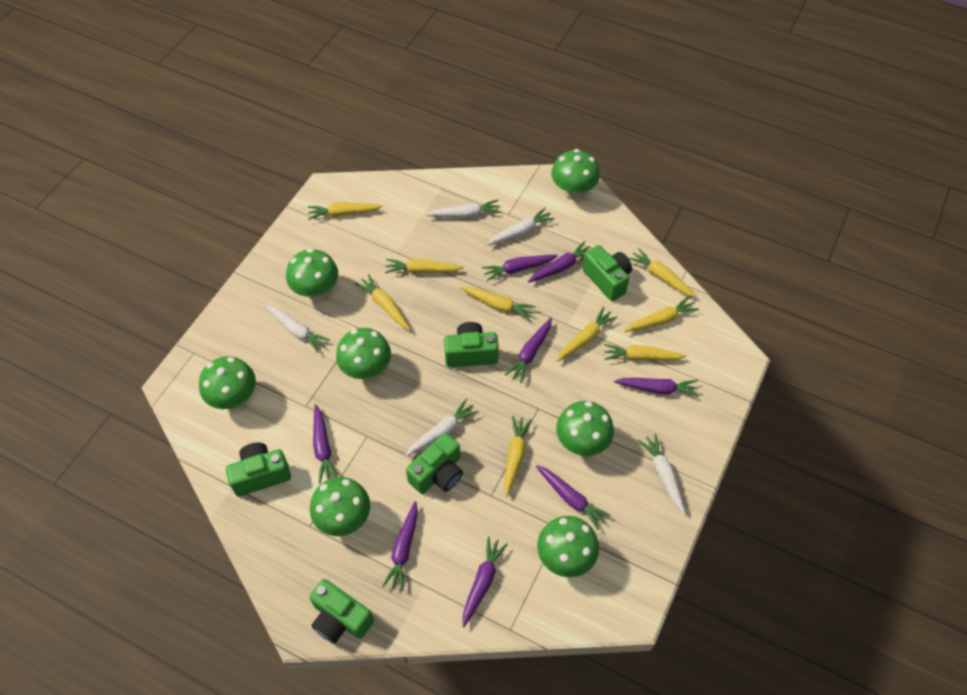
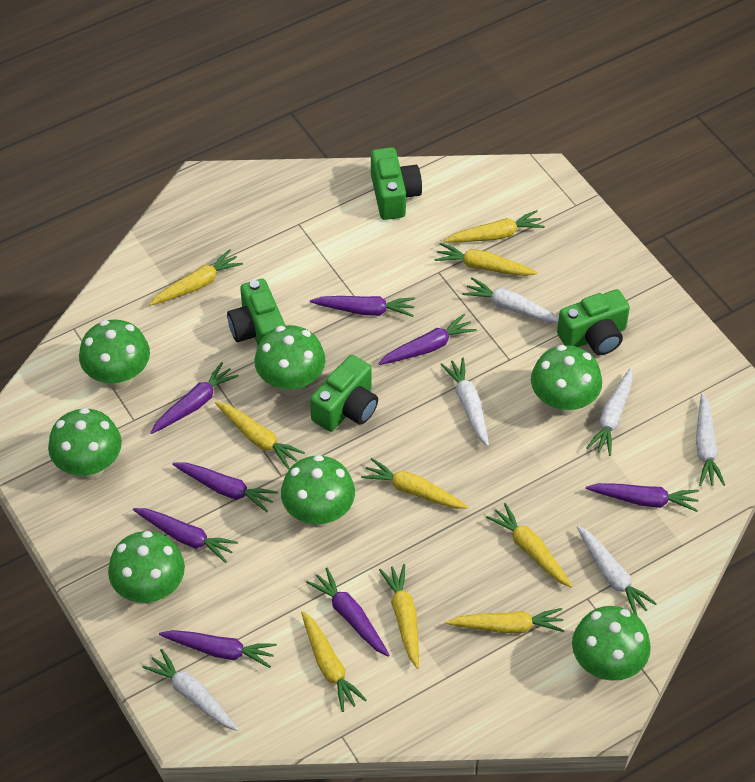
green camera: 5 -> 4
white carrot: 5 -> 6

